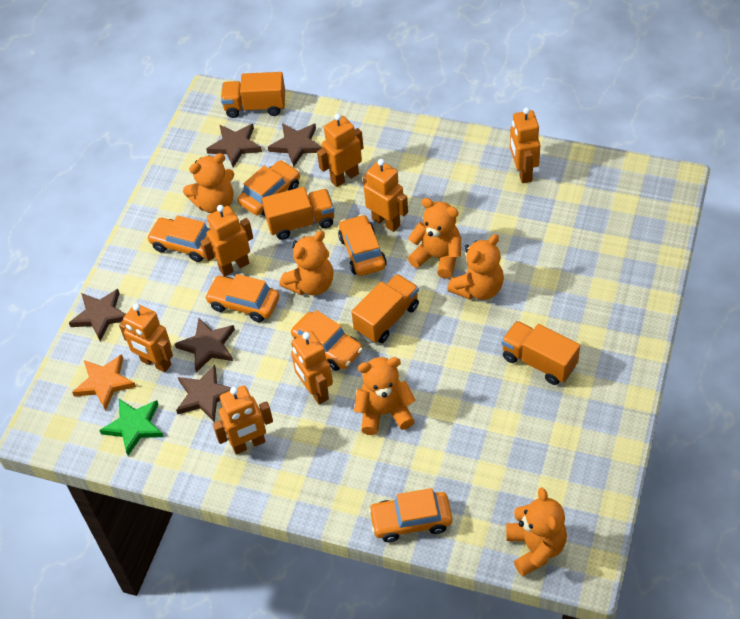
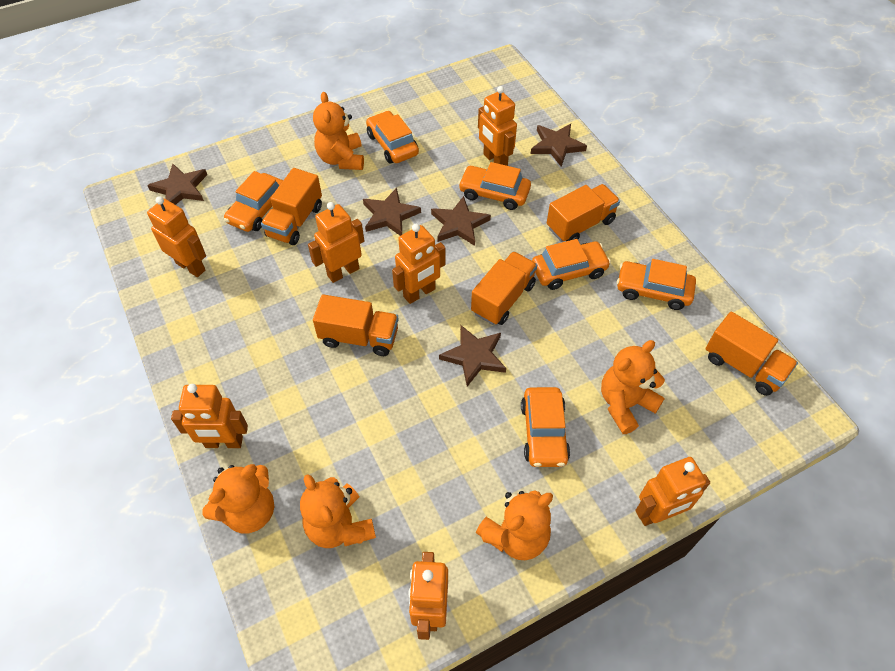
green star: 1 -> 0
orange star: 1 -> 0
orange teddy bear: 6 -> 5
orange truck: 4 -> 5

